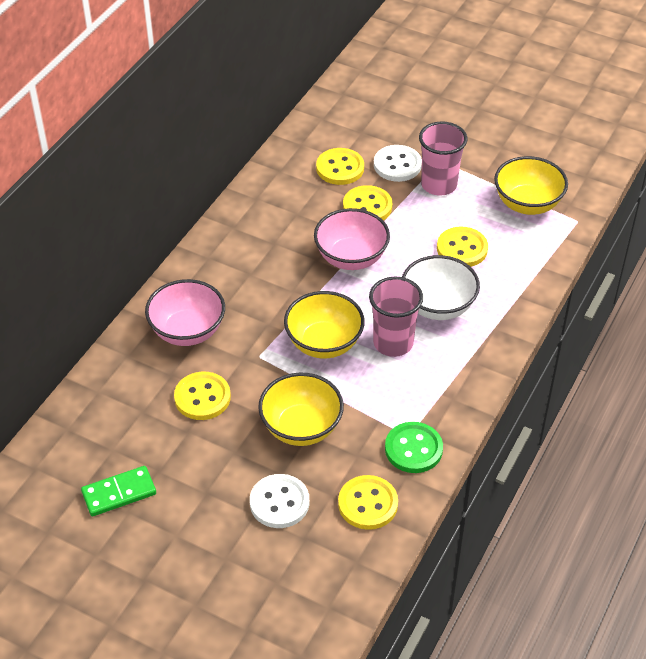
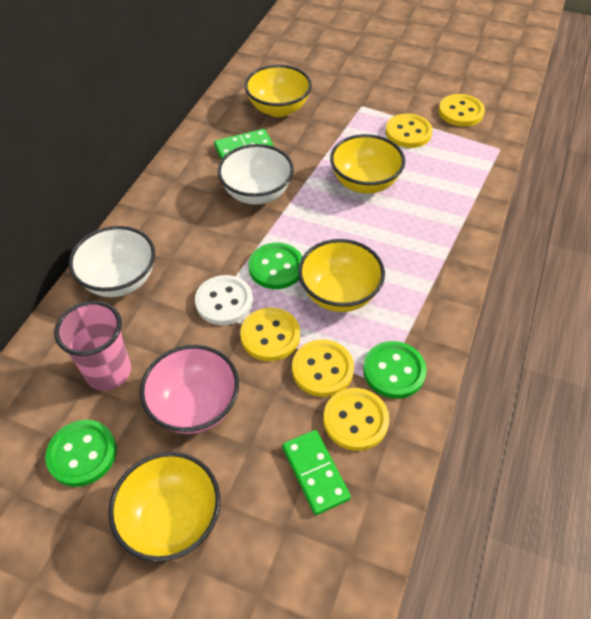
green button: 1 -> 3
green domino: 1 -> 2
pink bowl: 2 -> 1
pink cup: 2 -> 1
white bowl: 1 -> 2
white button: 2 -> 1
yellow bowl: 3 -> 4

